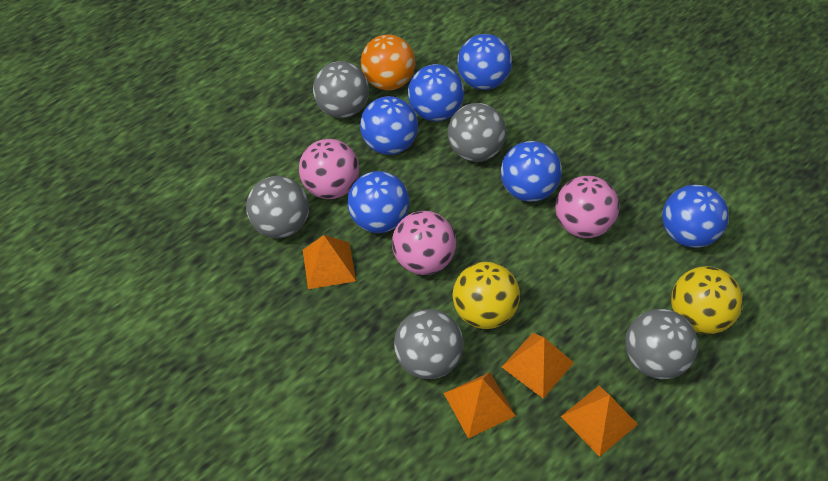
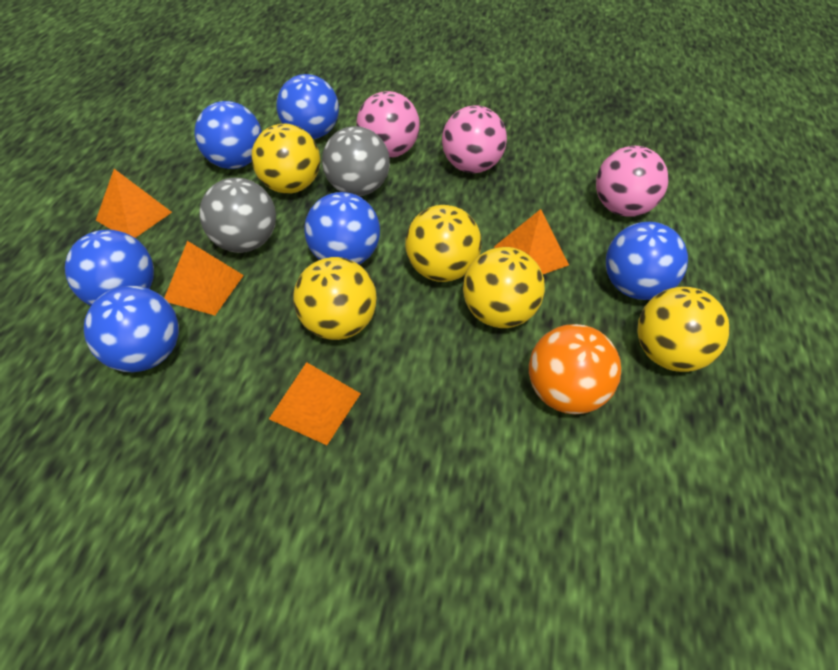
grey ball: 5 -> 2
yellow ball: 2 -> 5

